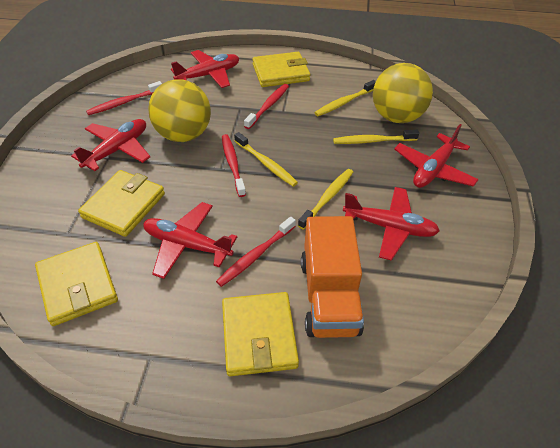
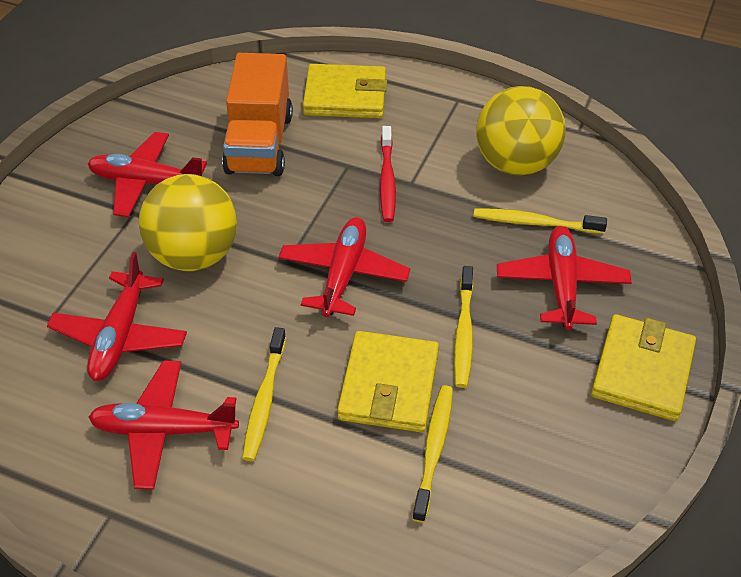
red toothbrush: 4 -> 1
yellow wallet: 4 -> 3

